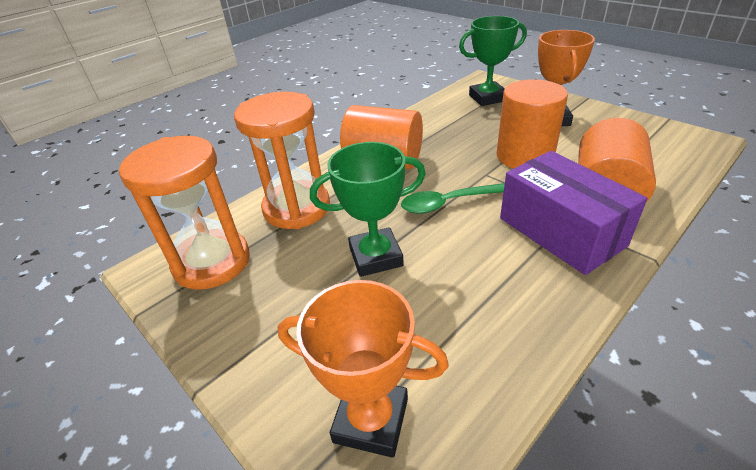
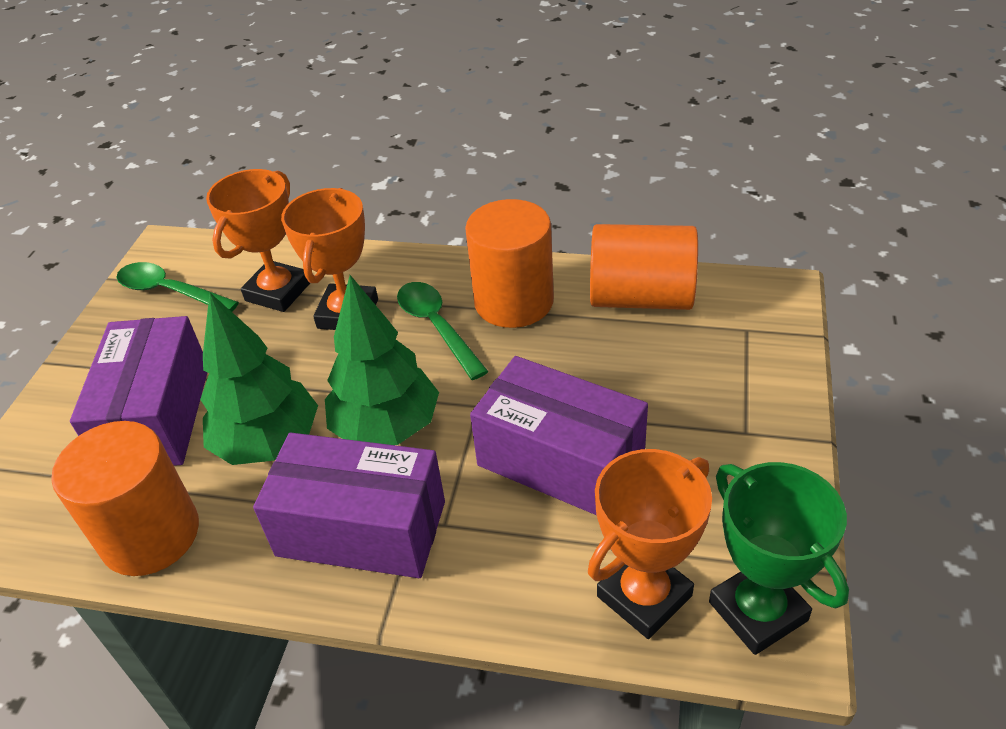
green spoon: 1 -> 2
green tree: 0 -> 2
green trophy: 2 -> 1
orange hourglass: 2 -> 0
orange trophy: 2 -> 3
purple box: 1 -> 3

